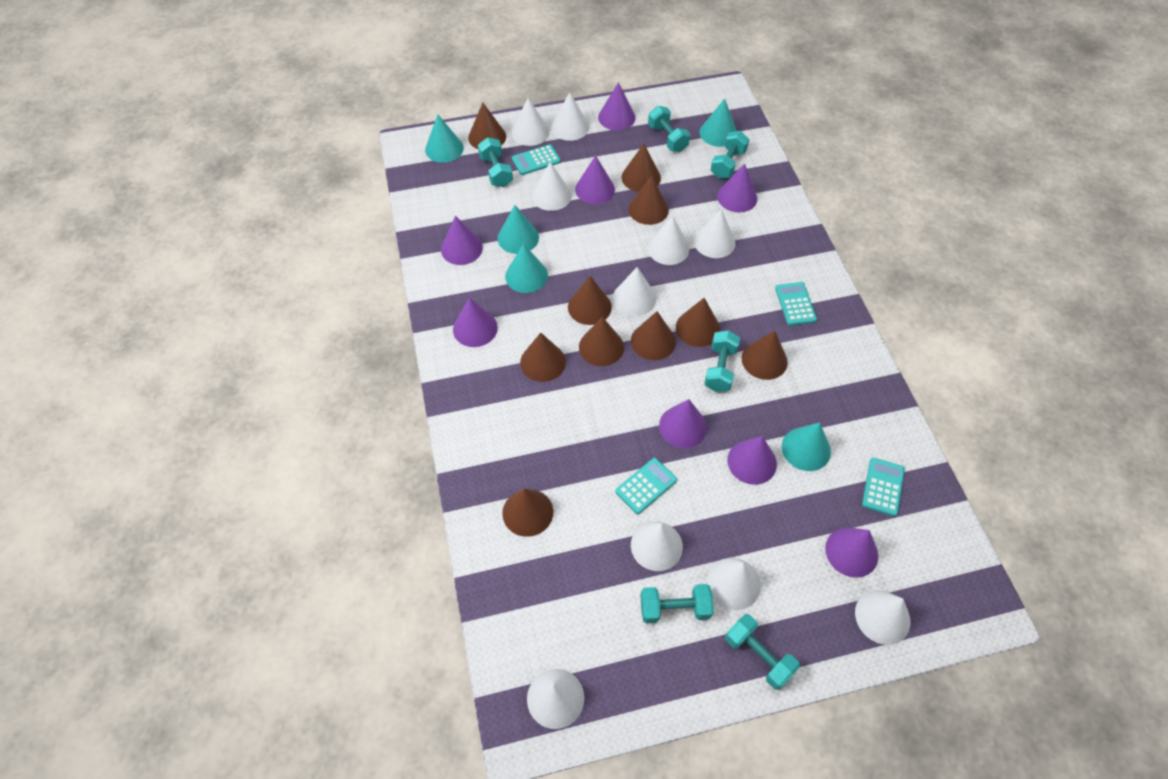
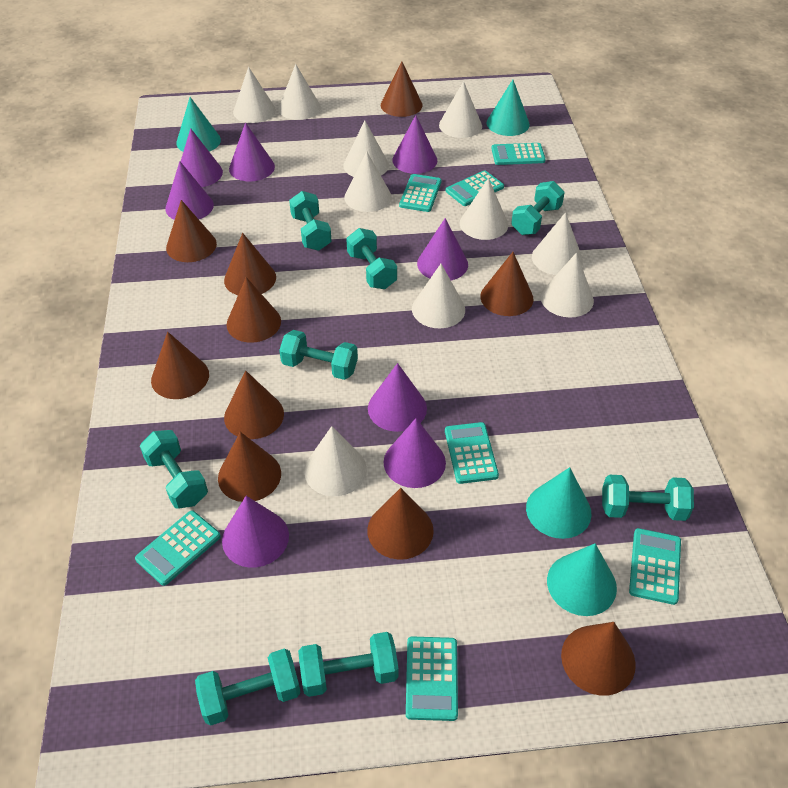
turquoise calculator: 4 -> 7
turquoise cone: 5 -> 4
turquoise dumbbell: 6 -> 8

